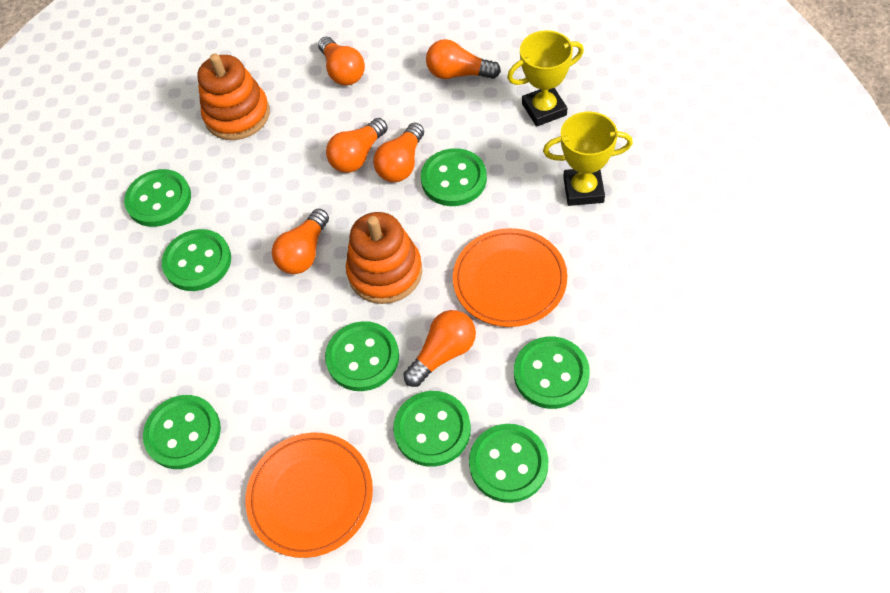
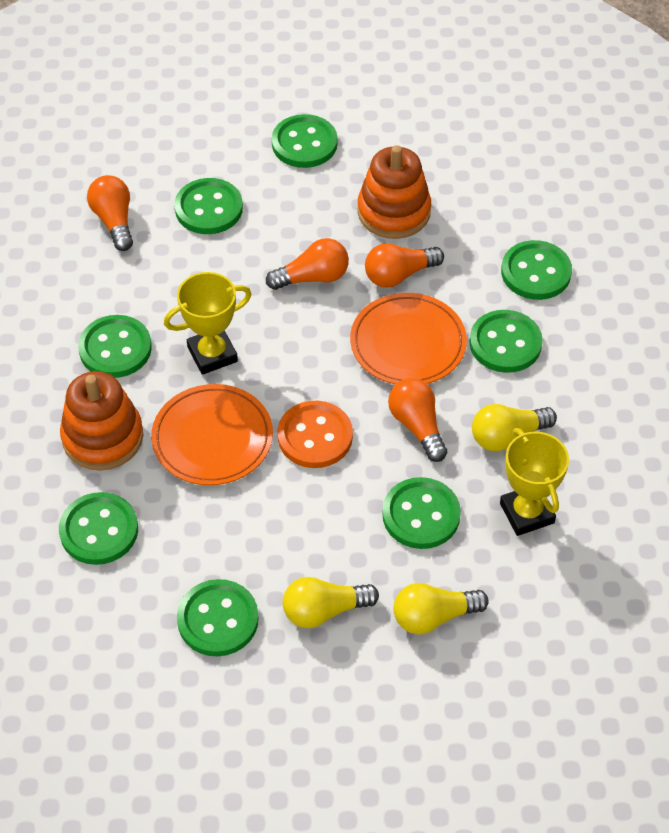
orange button: 0 -> 1
orange light bulb: 6 -> 4
yellow light bulb: 0 -> 3

